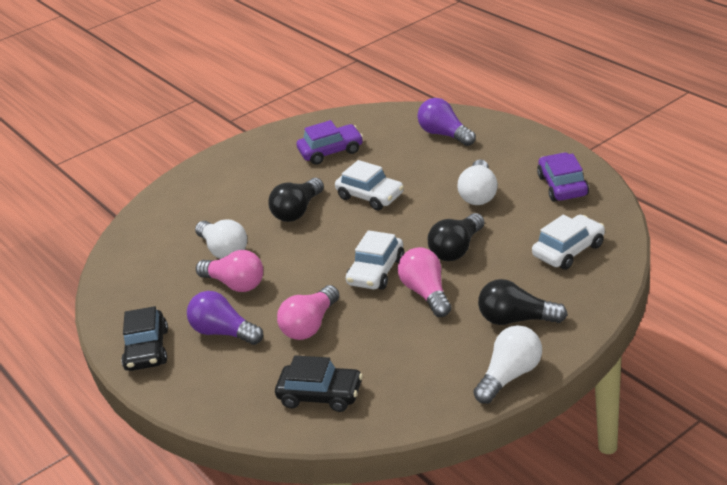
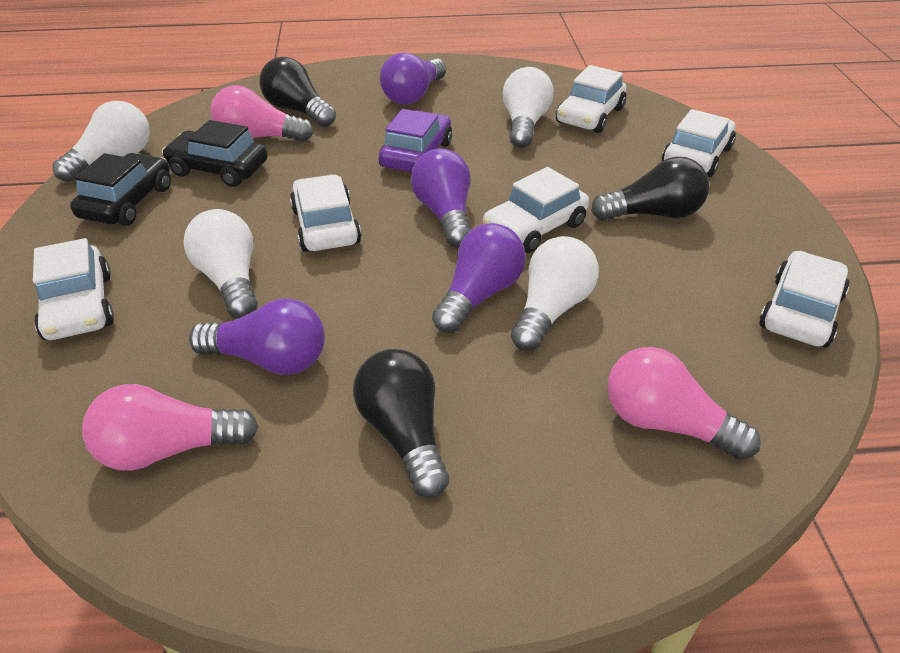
purple car: 2 -> 1
purple light bulb: 2 -> 4
white car: 3 -> 6
white light bulb: 3 -> 4

